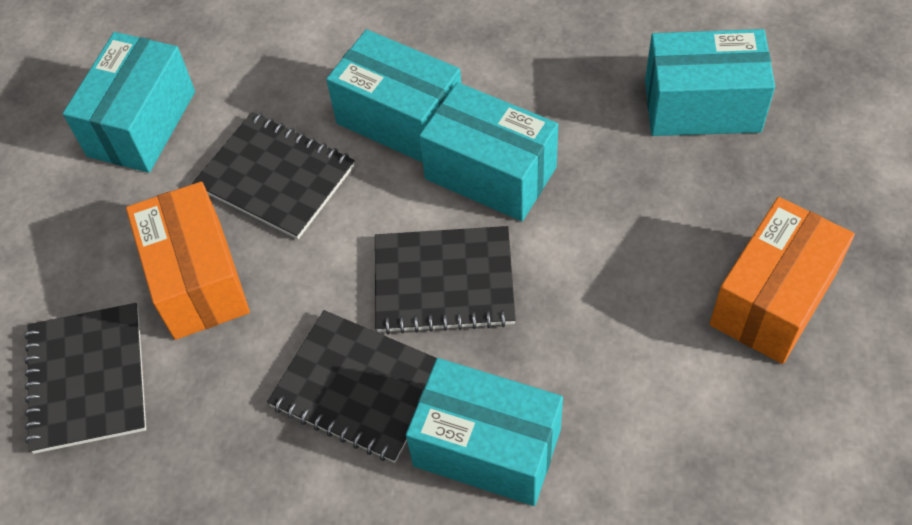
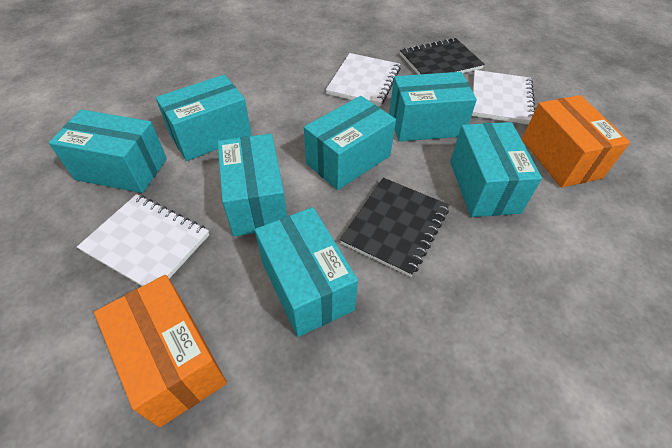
black notebook: 4 -> 2
turquoise box: 5 -> 7
white notebook: 0 -> 3

